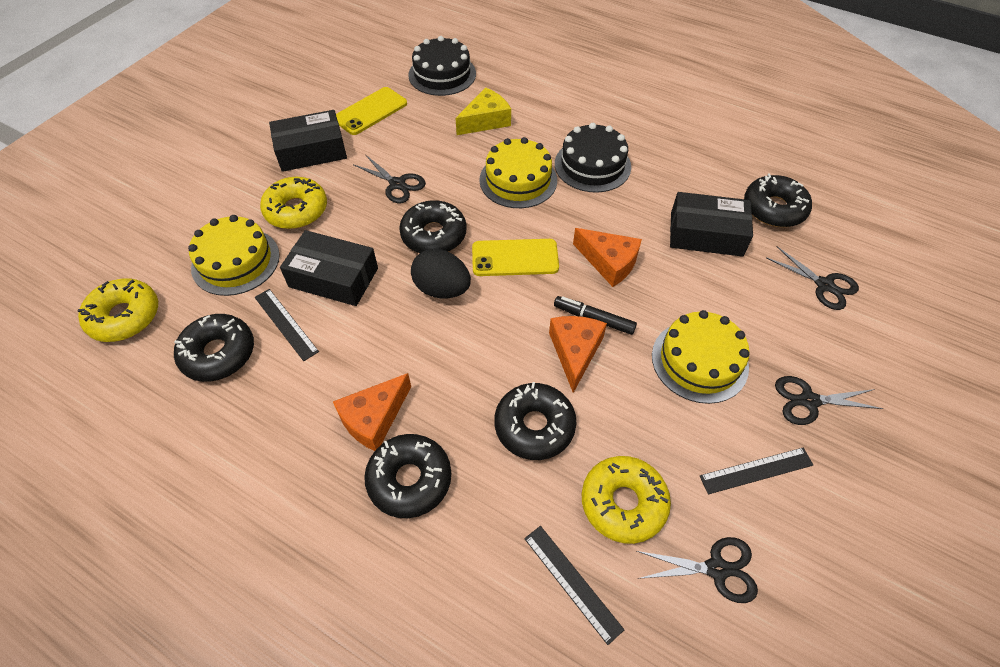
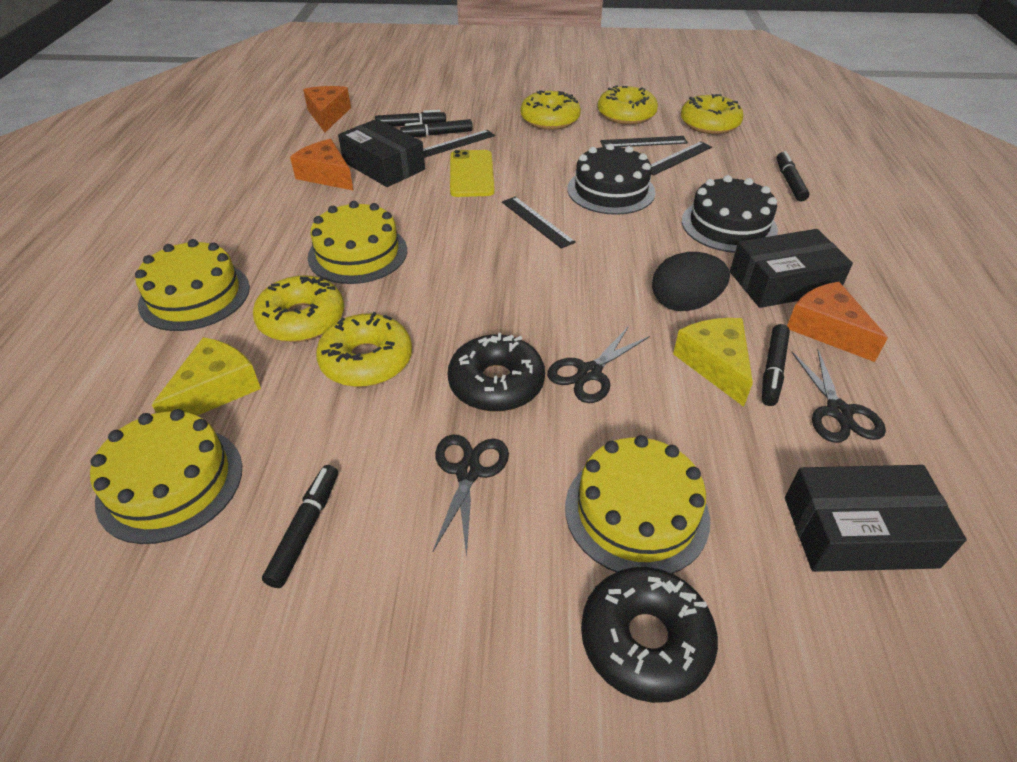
black donut: 5 -> 2
black marker: 1 -> 5
black ruler: 3 -> 4
black scissors: 4 -> 3
yellow cake: 3 -> 4
yellow cheese: 1 -> 2
yellow donut: 3 -> 5
yellow phone: 2 -> 1

